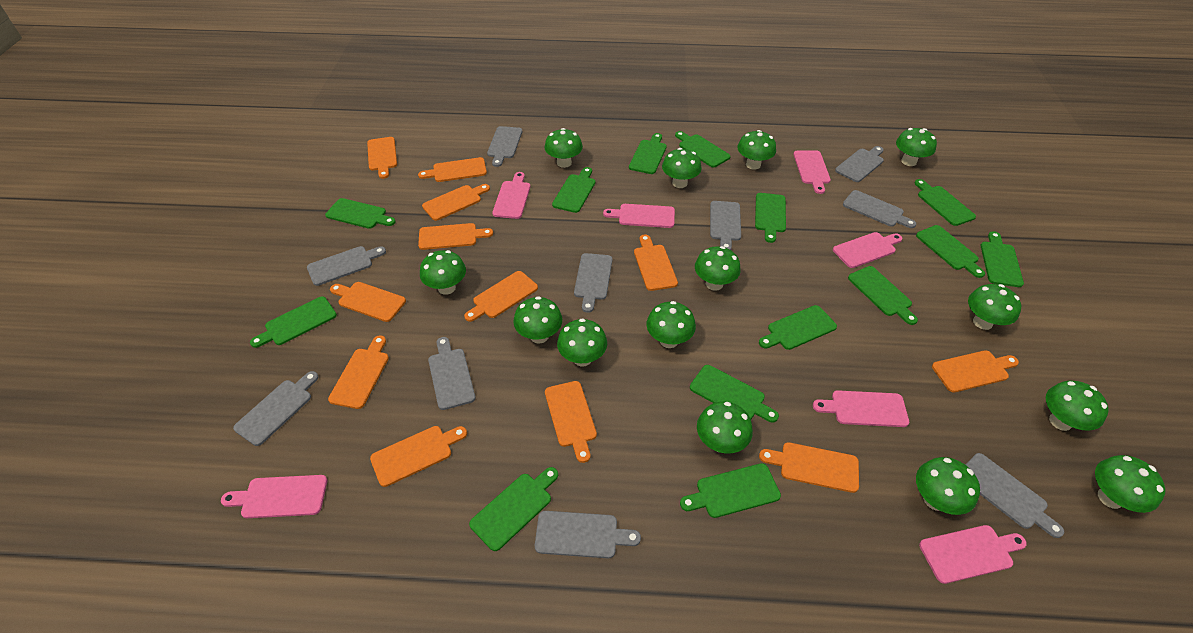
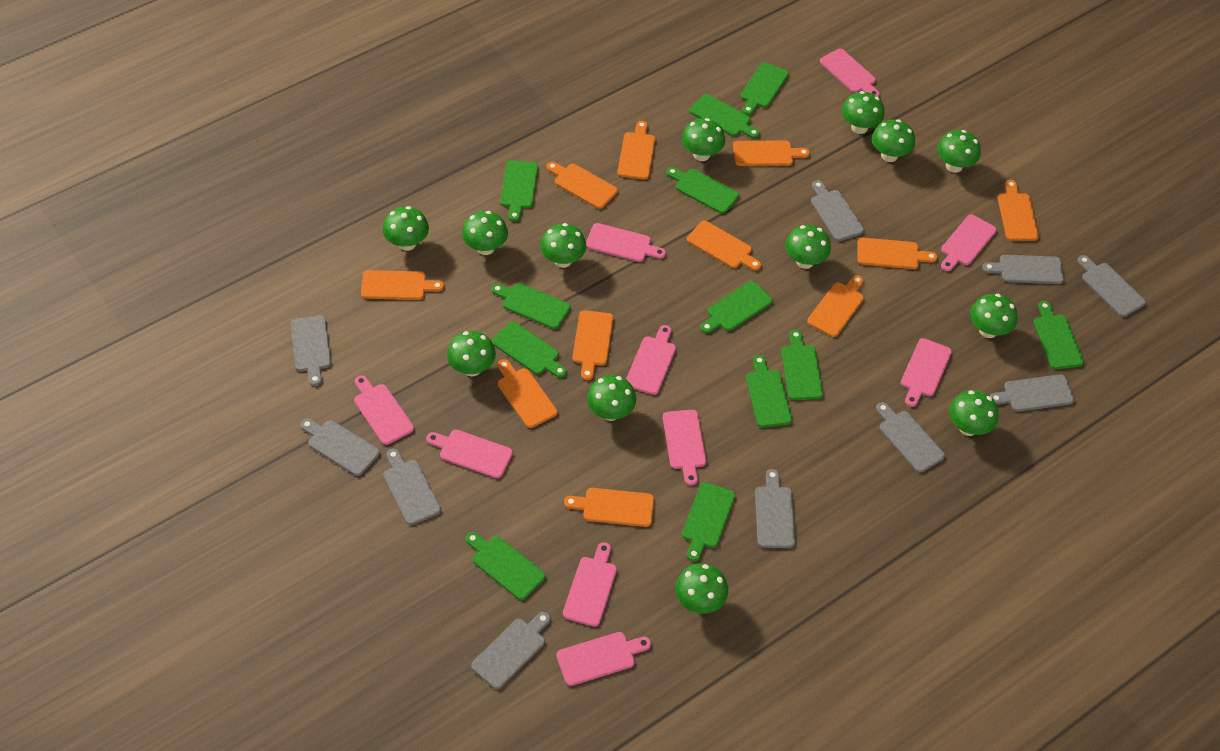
green cutting board: 14 -> 12
green mushroom: 14 -> 13
orange cutting board: 12 -> 11
pink cutting board: 7 -> 10

